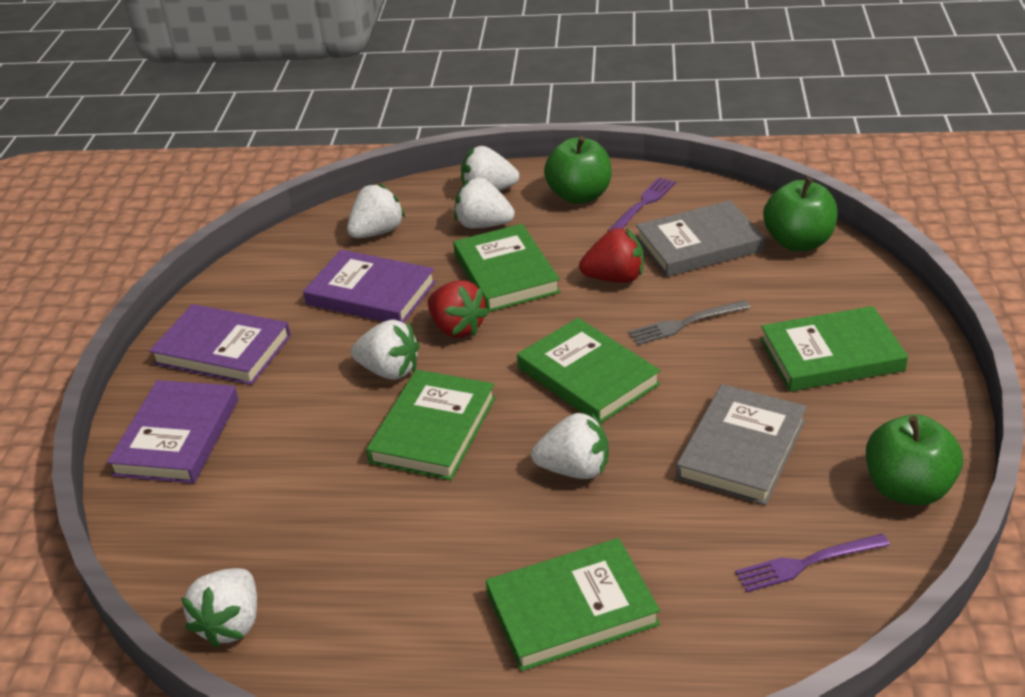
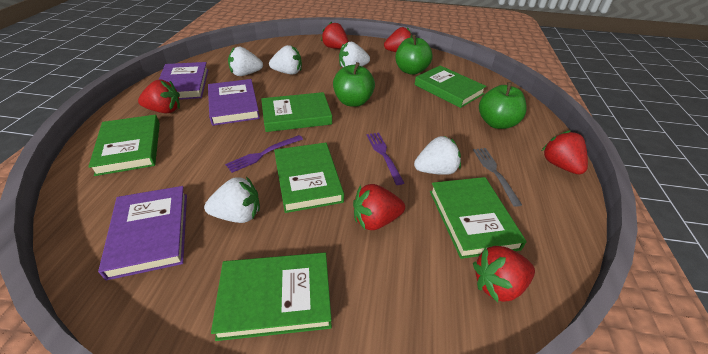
green book: 5 -> 6
grey book: 2 -> 0
red strawberry: 2 -> 6
white strawberry: 6 -> 5

